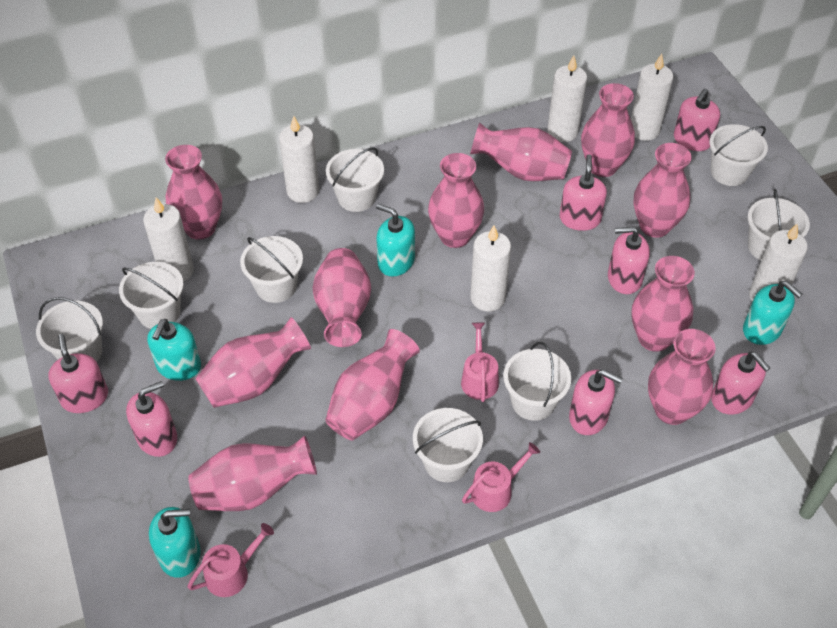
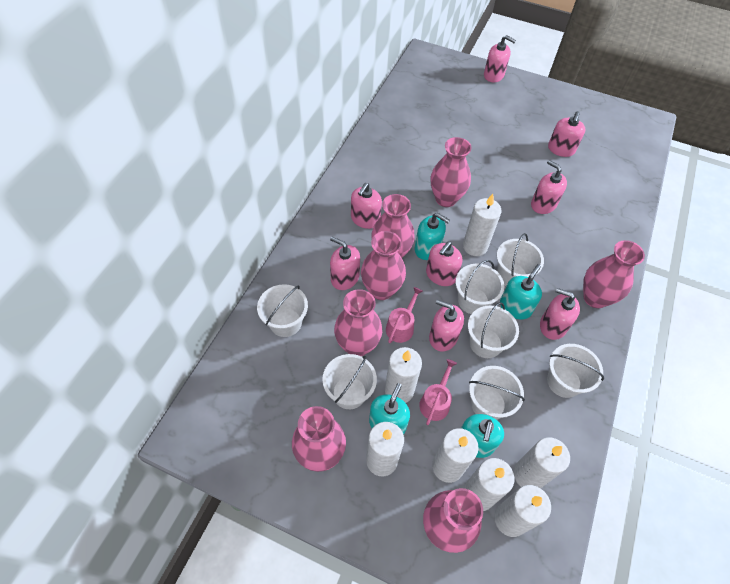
pink soap dispenser: 7 -> 8
pink vase: 11 -> 7
pink watering can: 3 -> 2
white bucket: 8 -> 7
white candle: 6 -> 7

